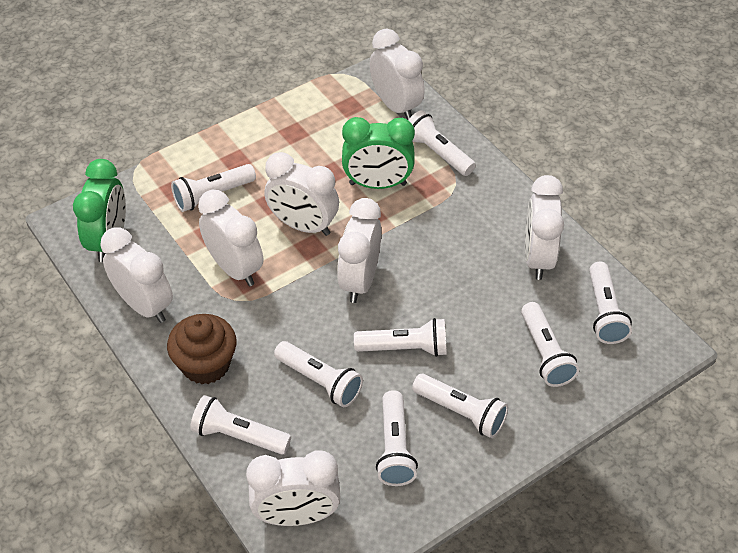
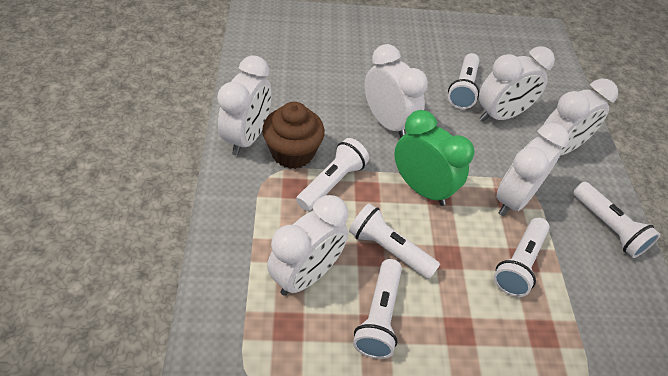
green clock: 2 -> 1
white clock: 7 -> 6
white flashlight: 9 -> 6

